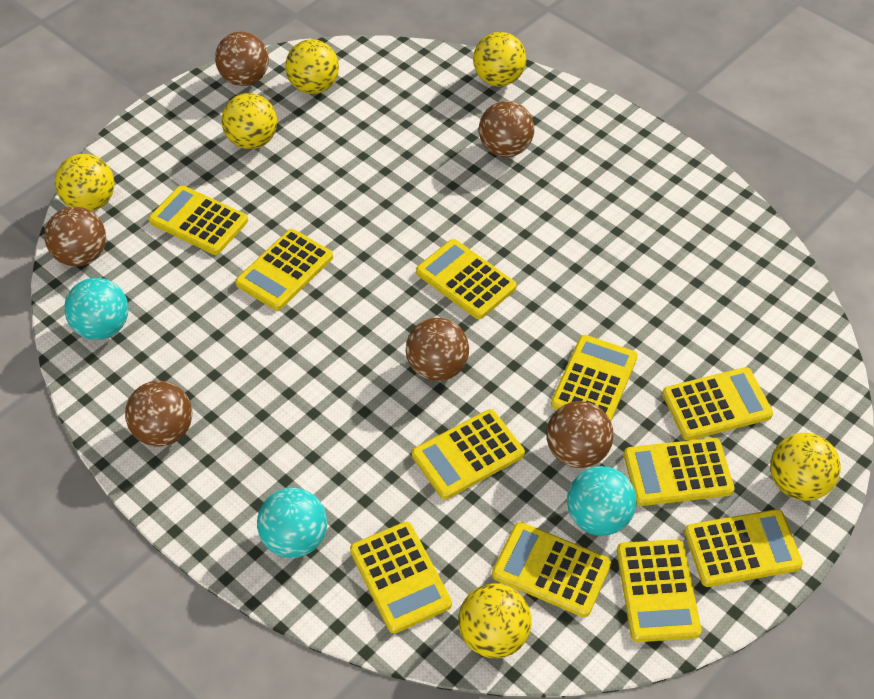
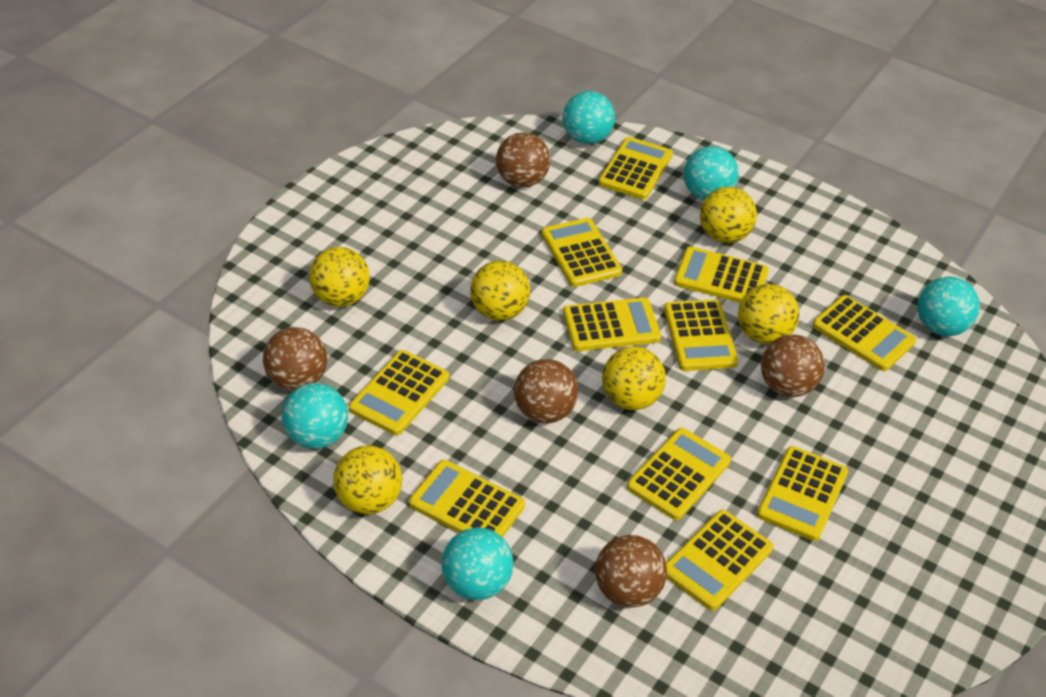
brown ball: 6 -> 5
turquoise ball: 3 -> 5

